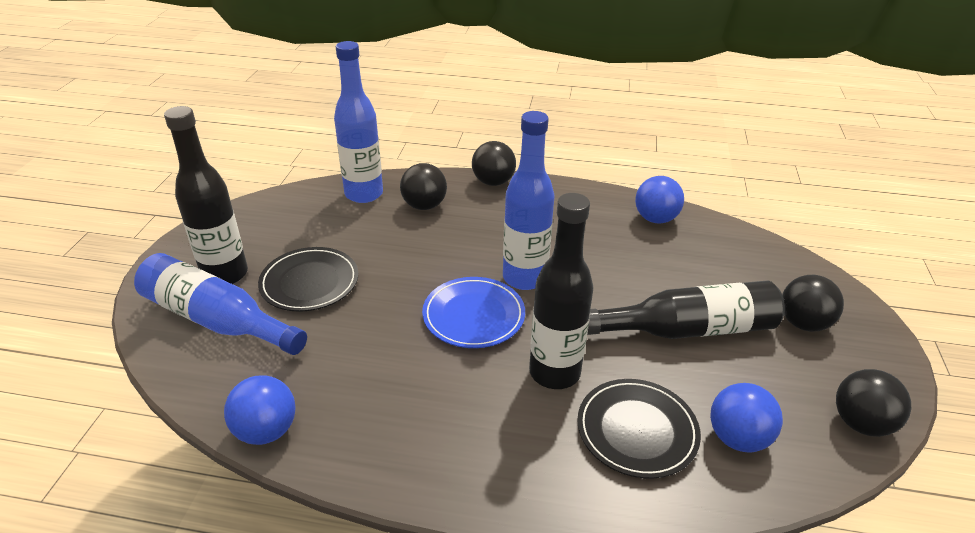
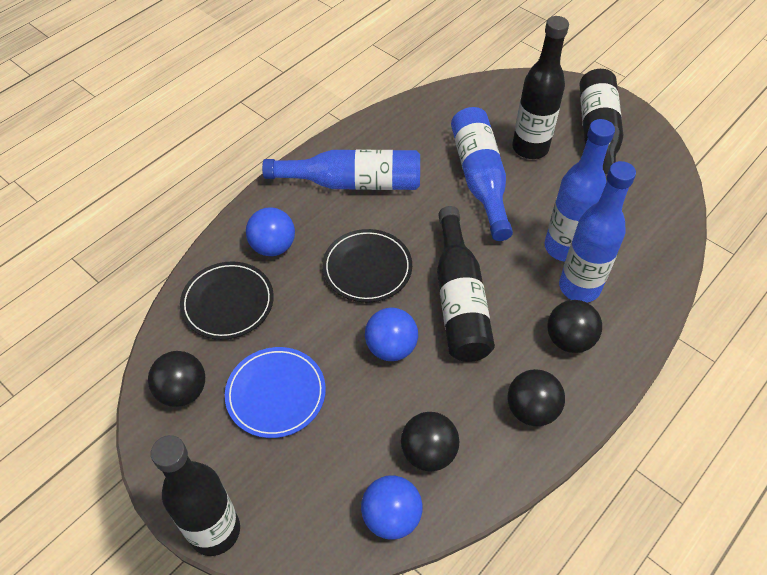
black bottle: 3 -> 4
blue bottle: 3 -> 4

